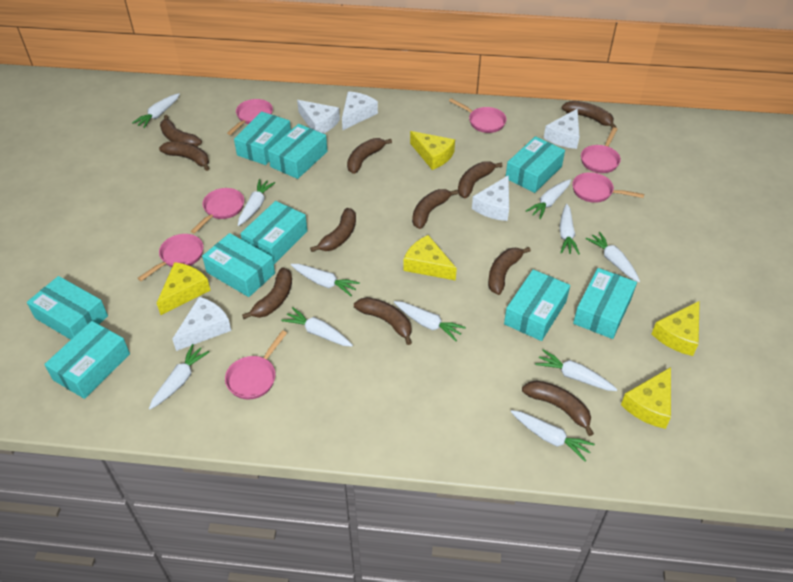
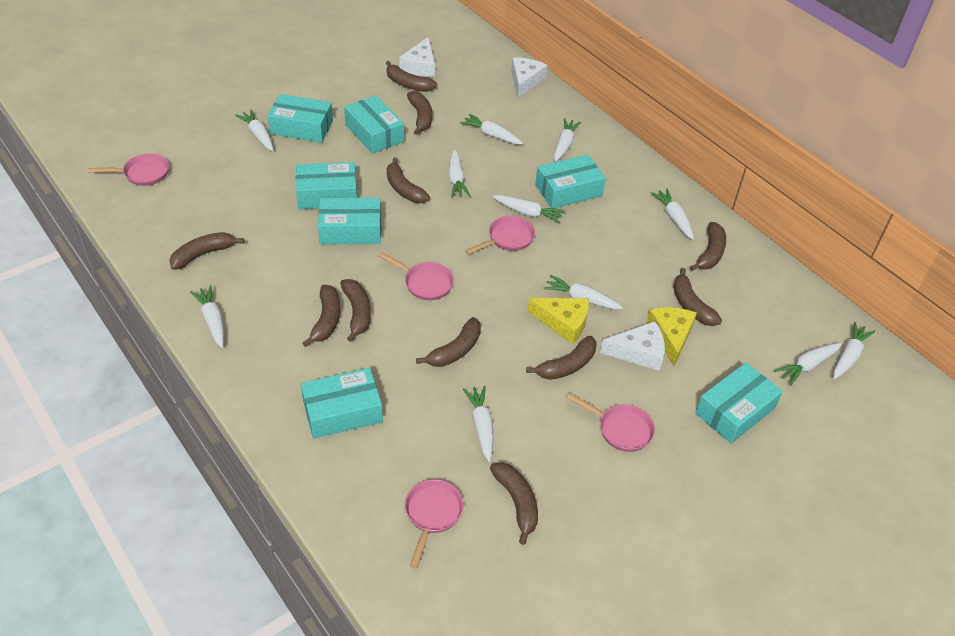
pink pan: 7 -> 5
turquoise box: 9 -> 7
white cheese: 5 -> 3
yellow cheese: 5 -> 2

